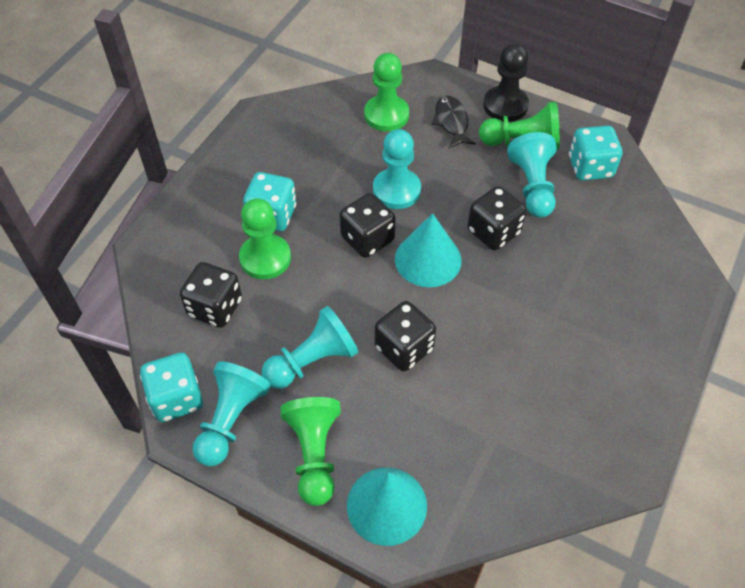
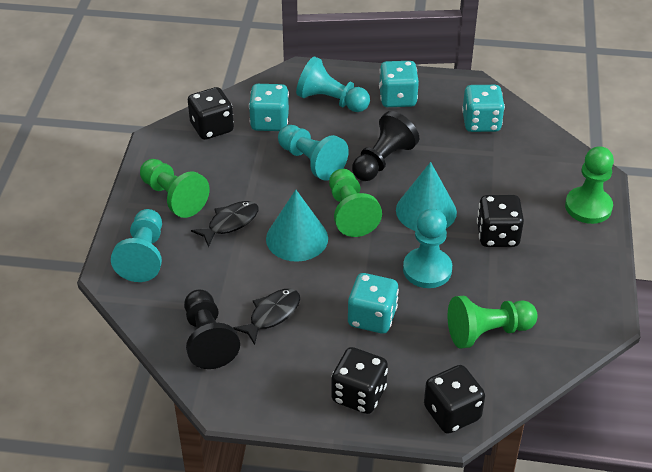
black fish: 1 -> 2
black pawn: 1 -> 2
turquoise dice: 3 -> 4

